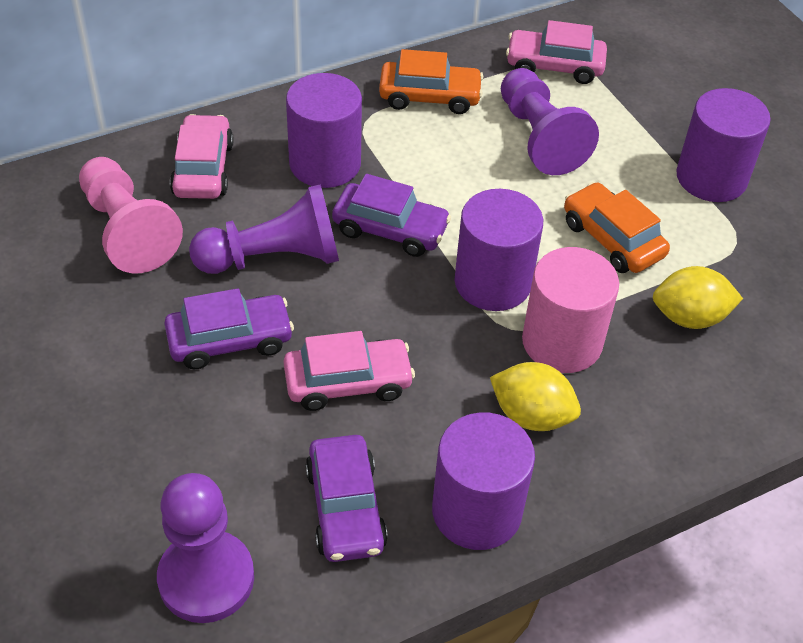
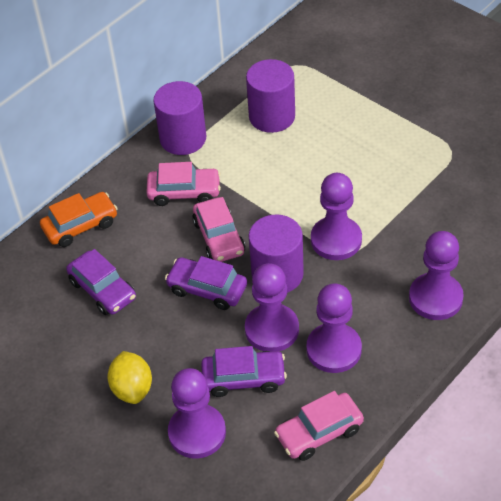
orange car: 2 -> 1
pink cylinder: 1 -> 0
pink pawn: 1 -> 0
purple cylinder: 4 -> 3
purple pawn: 3 -> 5
yellow lemon: 2 -> 1

